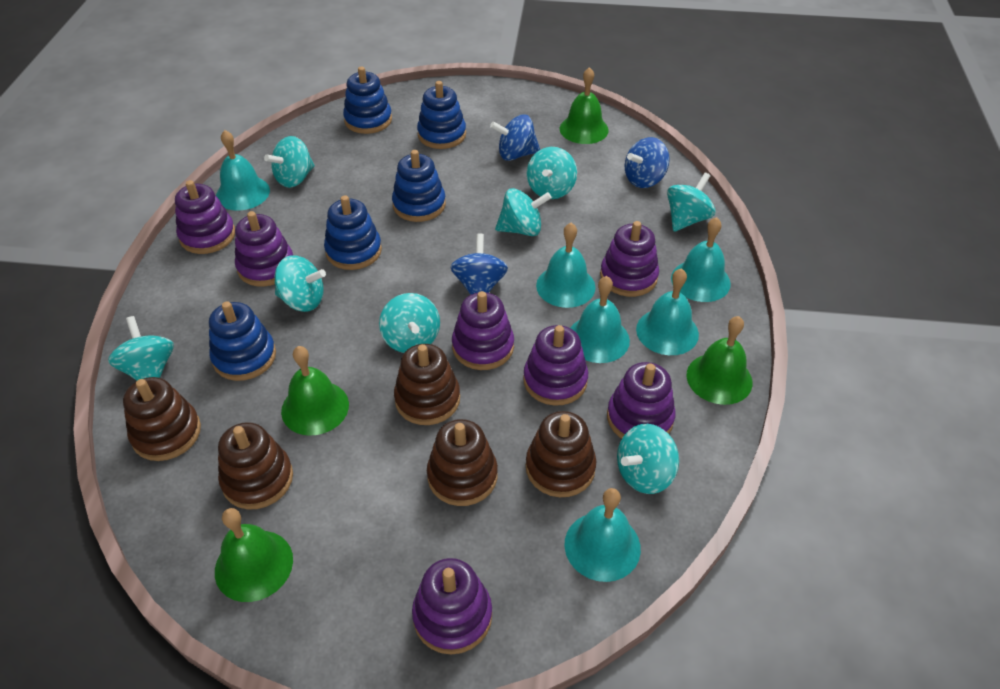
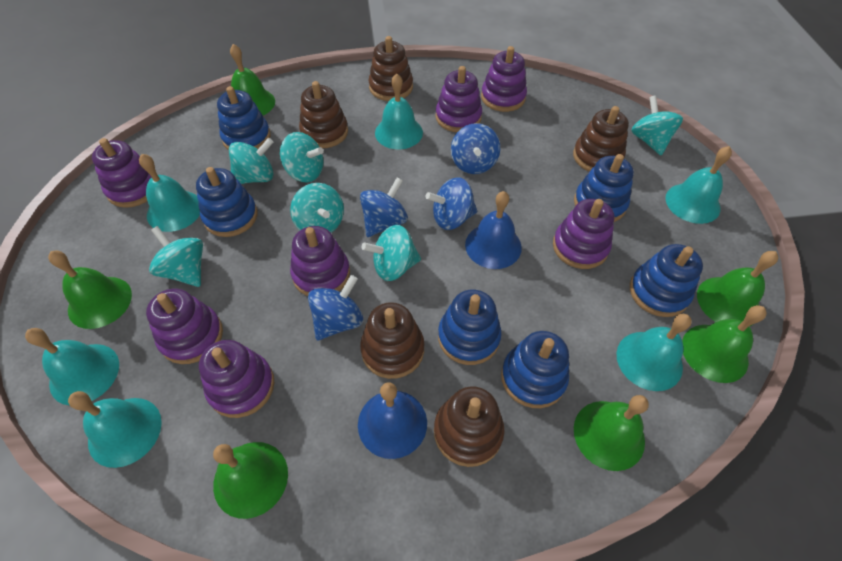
blue bell: 0 -> 2
blue spinning top: 3 -> 4
blue stacking toy: 5 -> 6
green bell: 4 -> 6
turquoise spinning top: 8 -> 6

